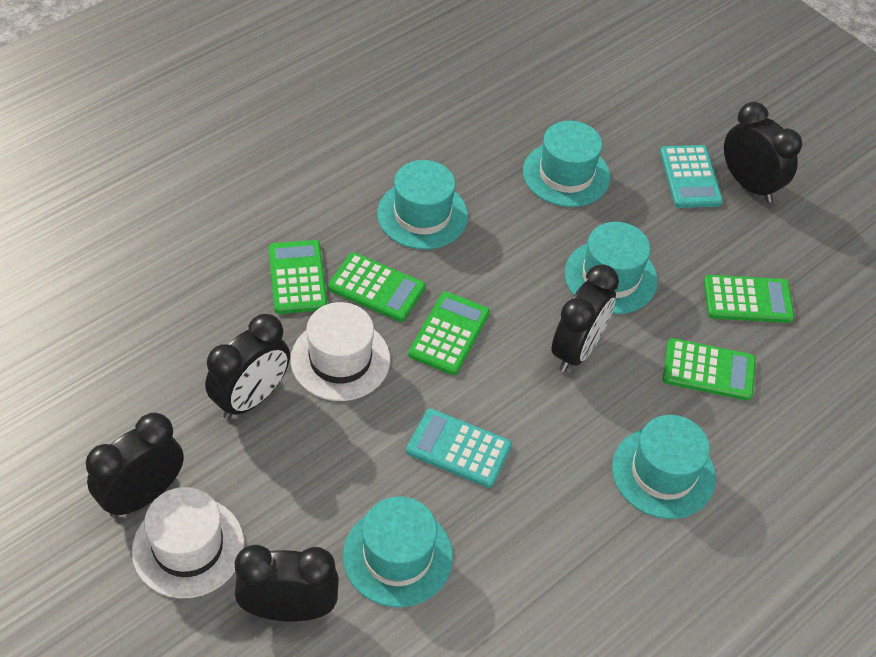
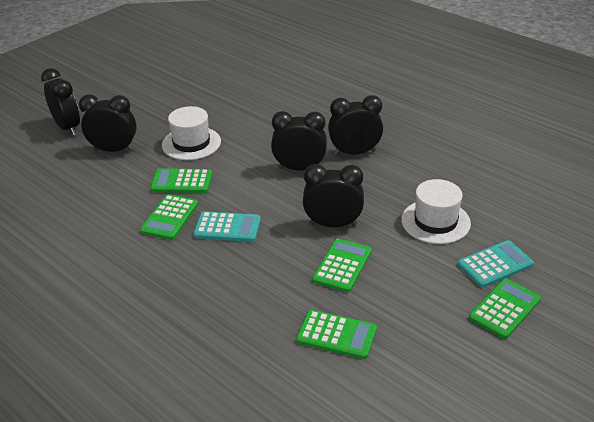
turquoise hat: 5 -> 0

